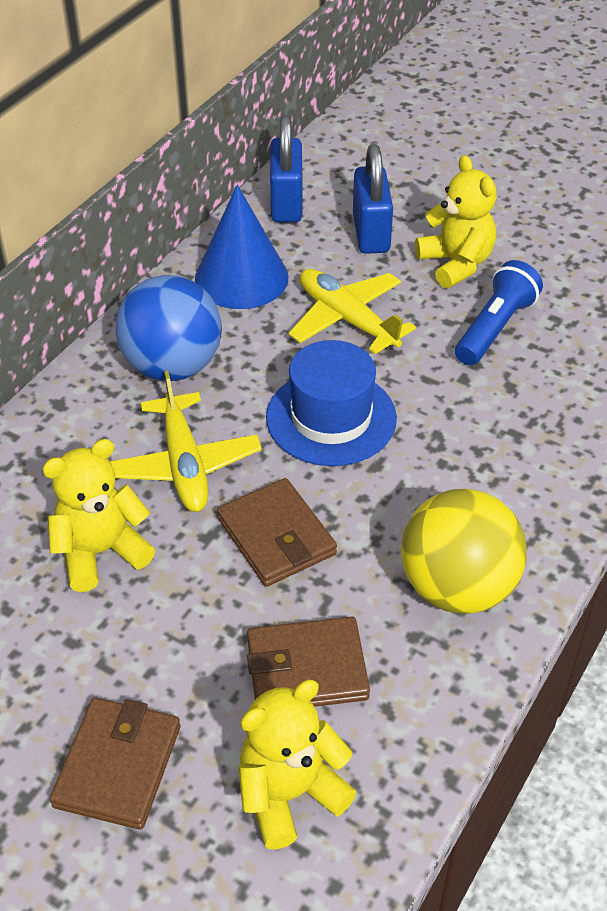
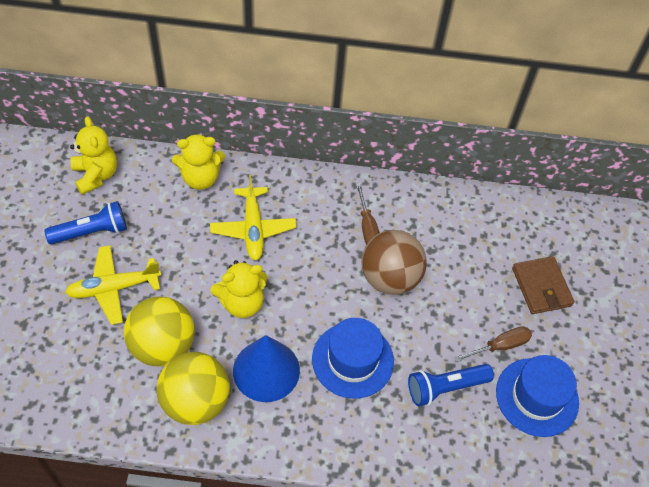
blue ball: 1 -> 0
blue flashlight: 1 -> 2
blue hat: 1 -> 2
blue padlock: 2 -> 0
brown ball: 0 -> 1
brown screwdriver: 0 -> 2
brown wallet: 3 -> 1
yellow ball: 1 -> 2

